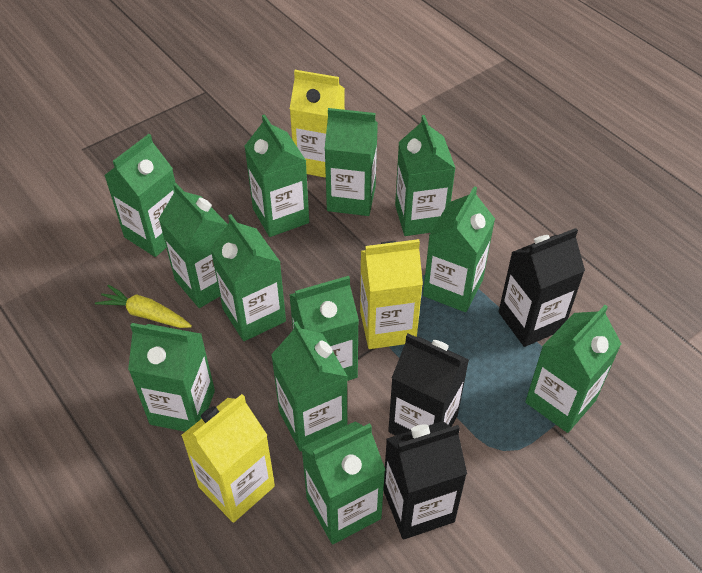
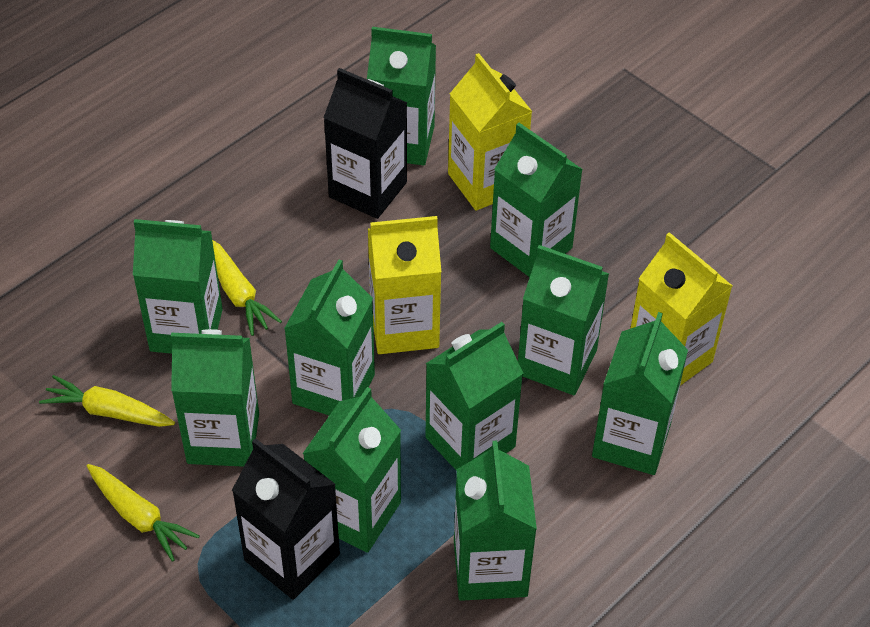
black carton: 3 -> 2
green carton: 12 -> 10
yellow carrot: 1 -> 3

